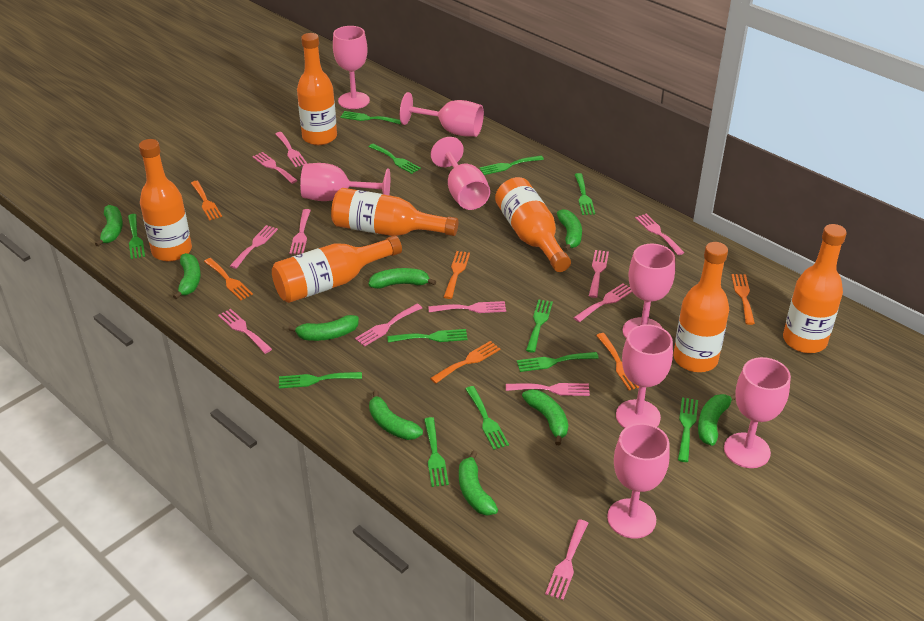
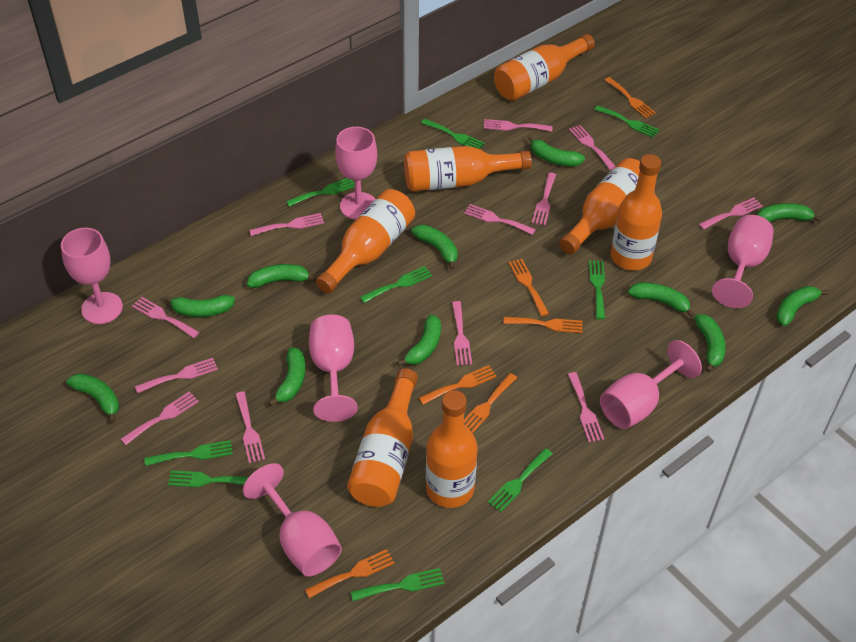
green banana: 9 -> 11
green fork: 12 -> 9
pink goblet: 8 -> 6

